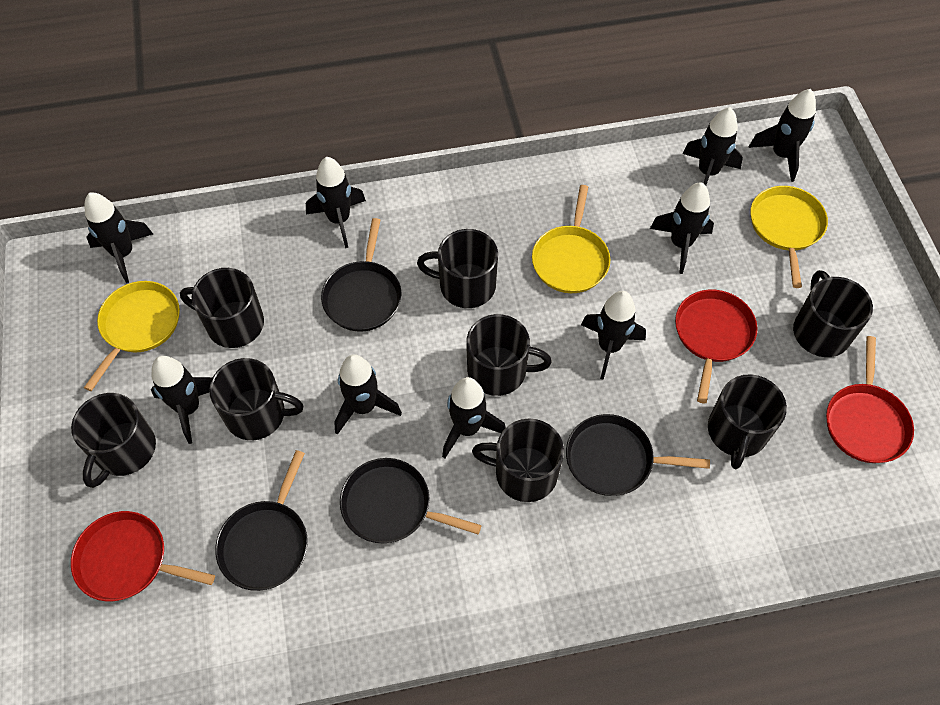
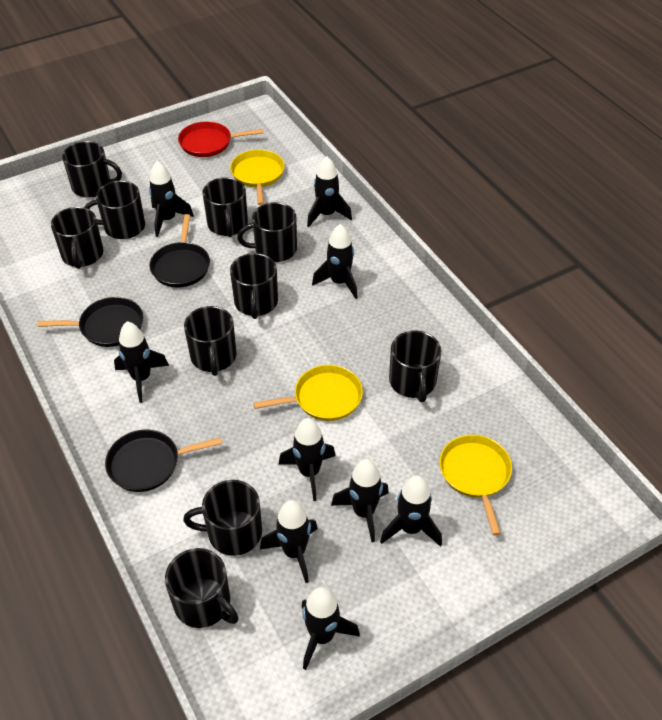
black mug: 8 -> 10
black pan: 4 -> 3
red pan: 3 -> 1

